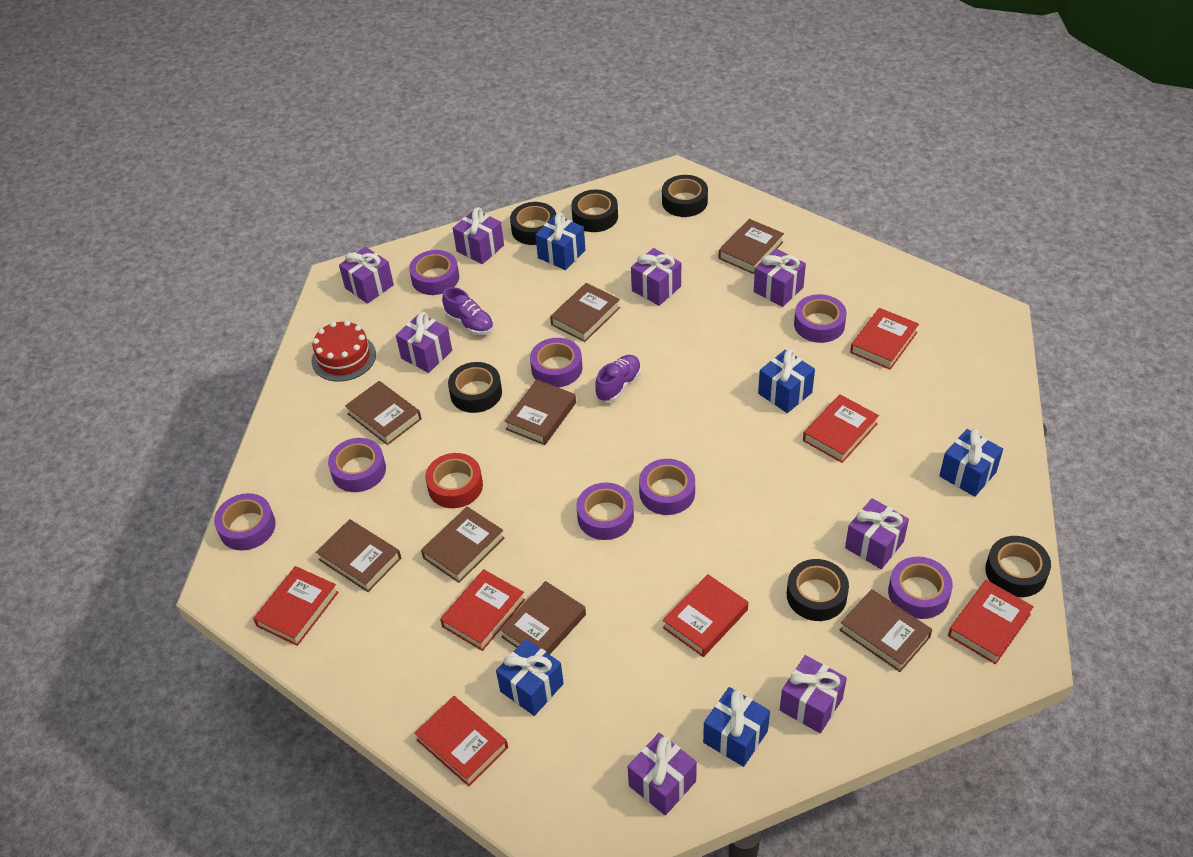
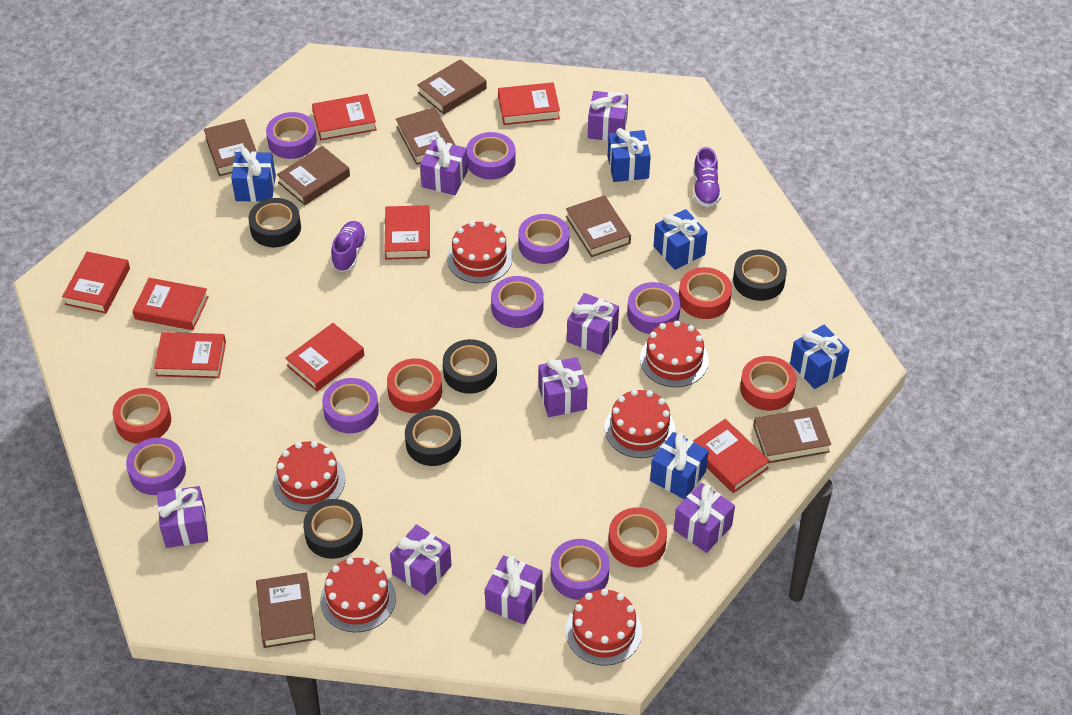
black tape: 6 -> 5
brown book: 8 -> 7
red book: 7 -> 8
red cake: 1 -> 6
red tape: 1 -> 5

